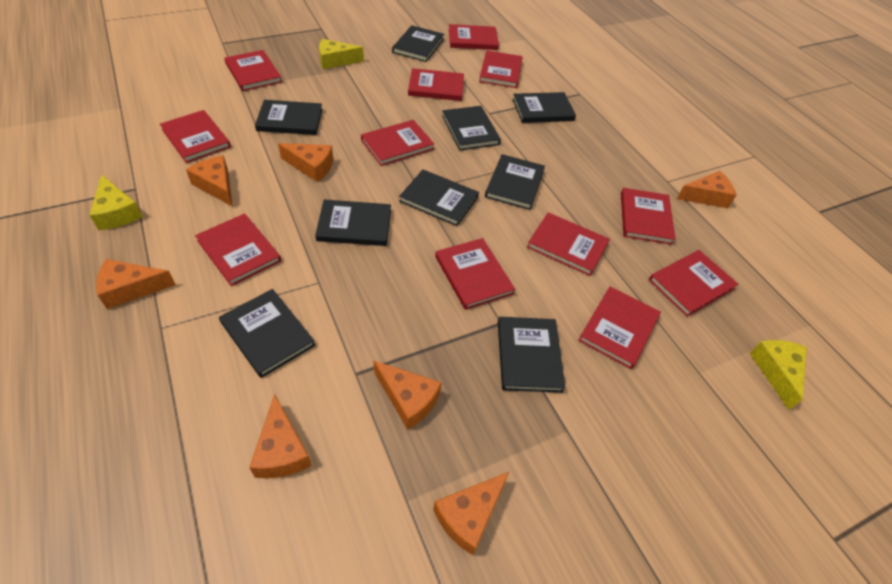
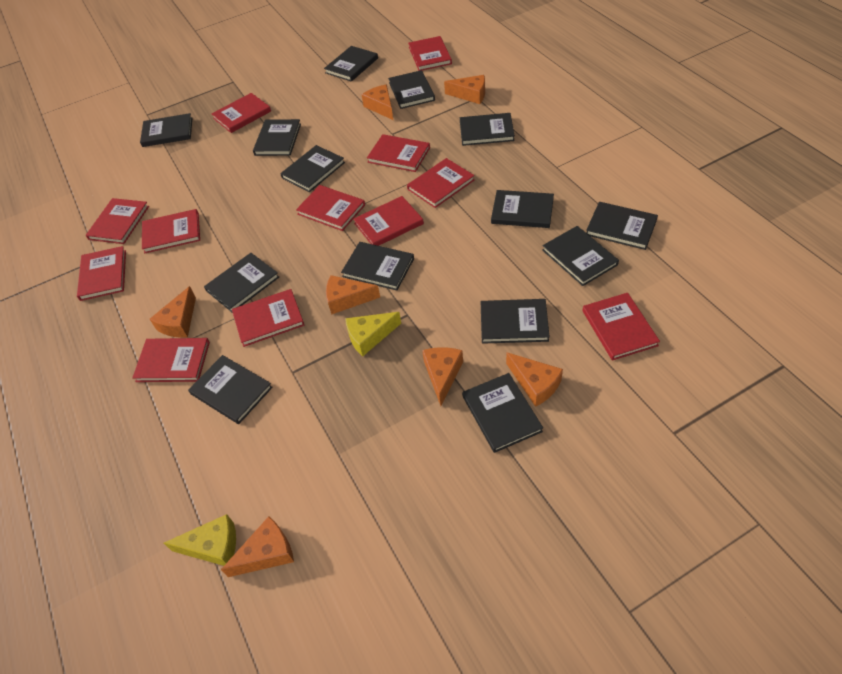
black book: 9 -> 14
yellow cheese: 3 -> 2

